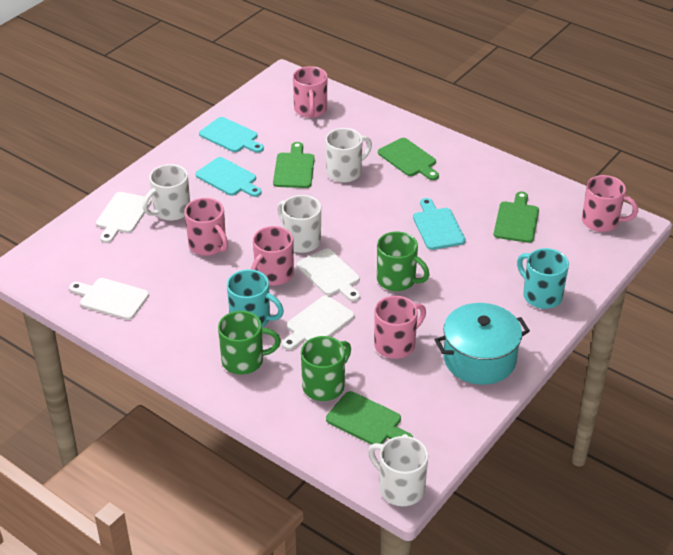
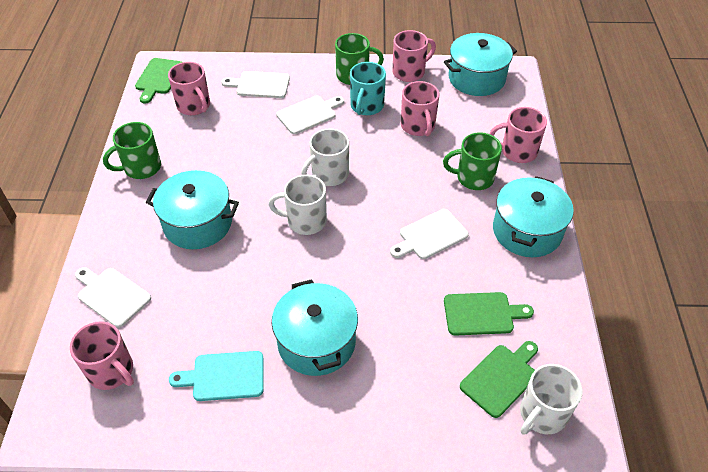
green cutting board: 4 -> 3
turquoise cutting board: 3 -> 1
turquoise mug: 2 -> 1
turquoise pot: 1 -> 4
white mug: 4 -> 3

